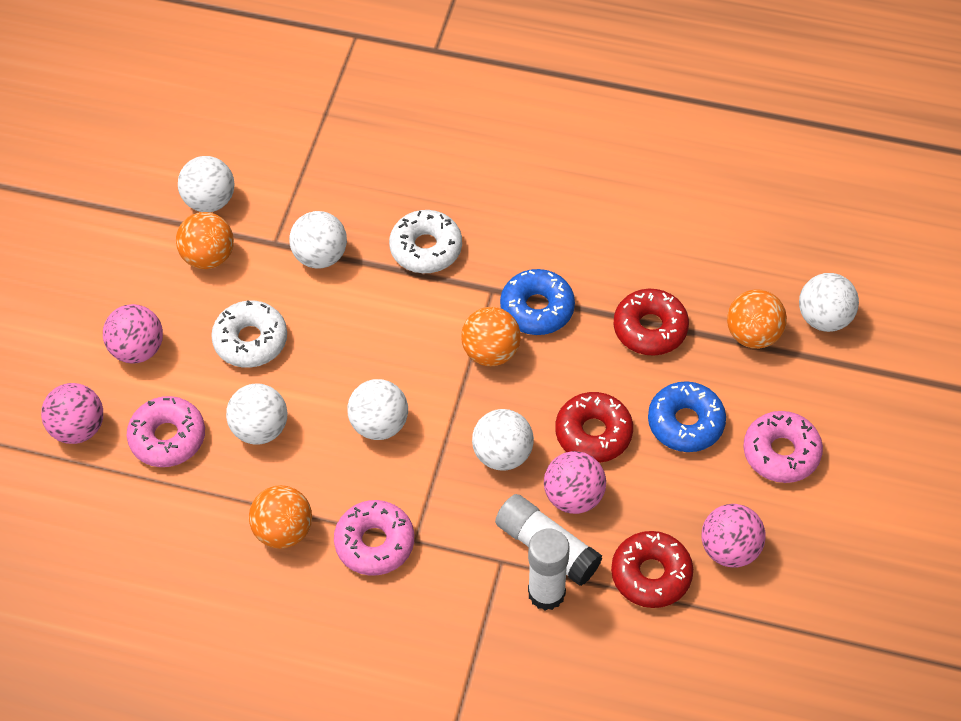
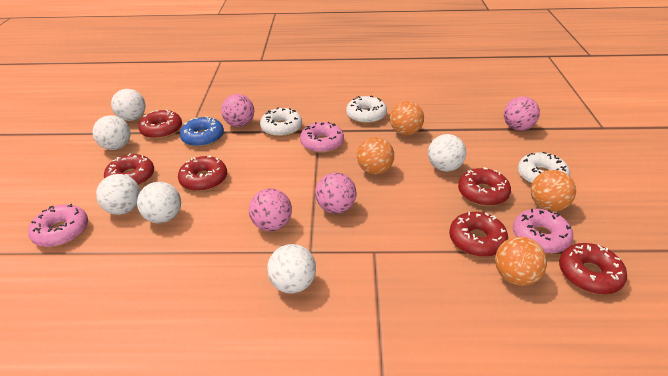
blue donut: 2 -> 1
red donut: 3 -> 6
white donut: 2 -> 3
white glue stick: 2 -> 0

